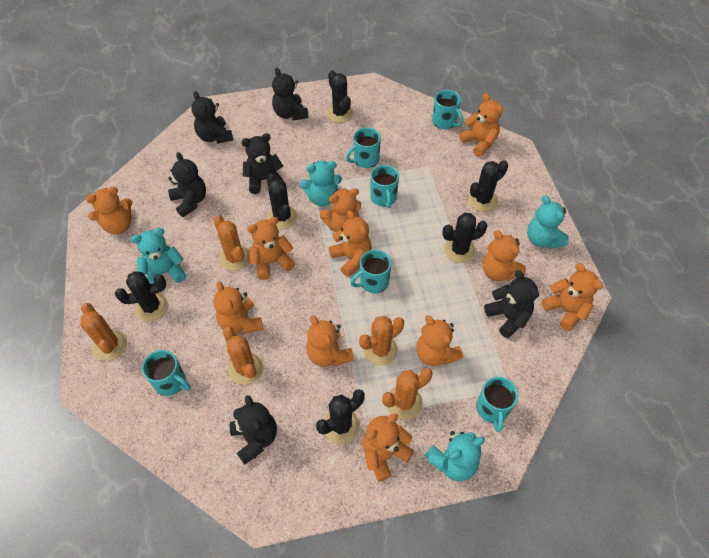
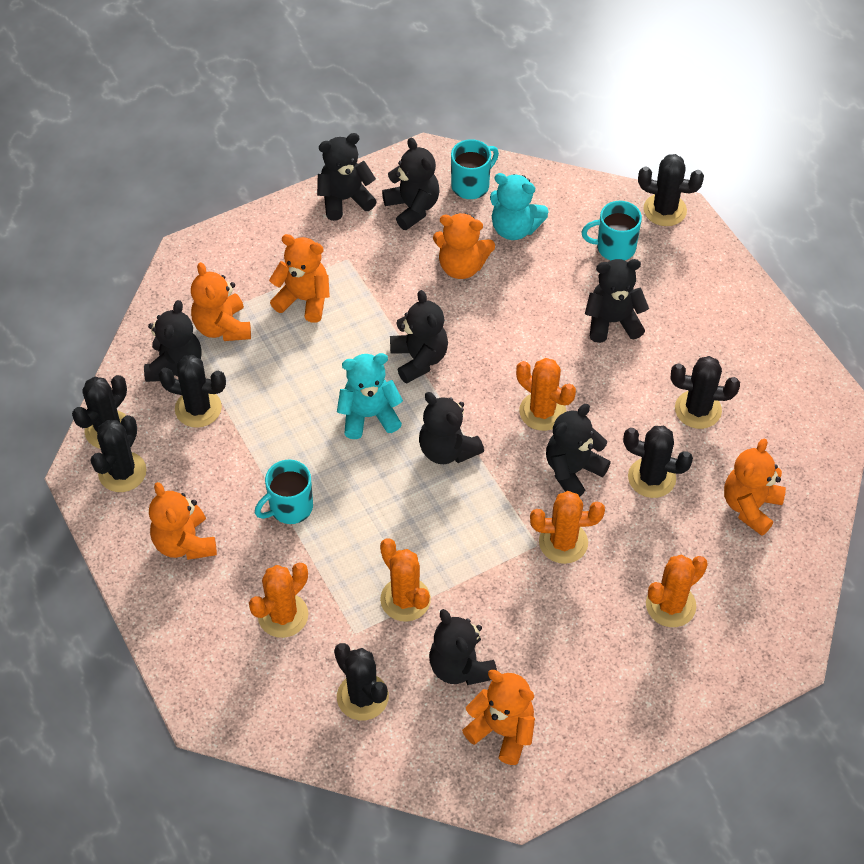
black cactus: 6 -> 7
black teddy bear: 6 -> 8
orange teddy bear: 11 -> 6
turquoise mug: 6 -> 3
turquoise teddy bear: 4 -> 2

